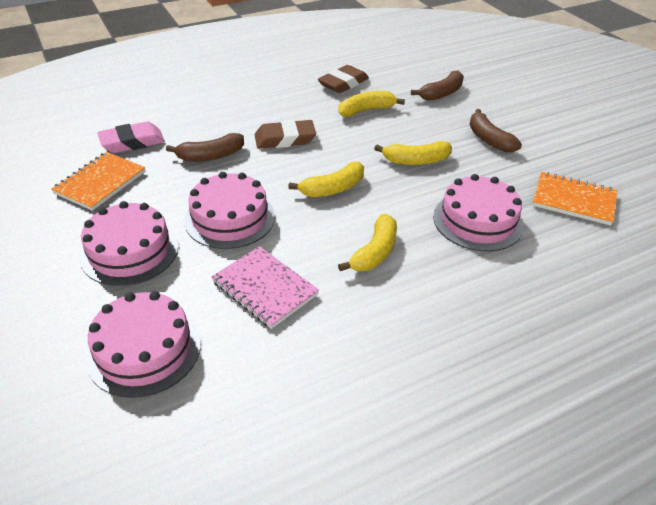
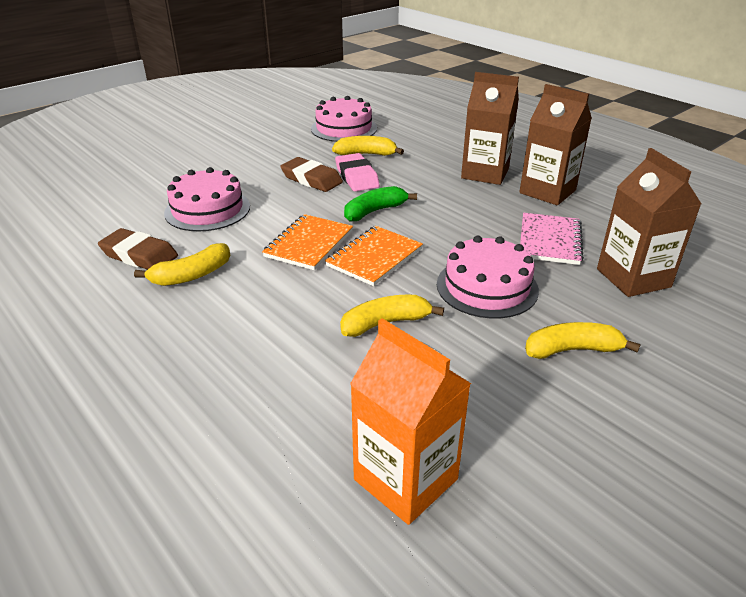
brown banana: 3 -> 0
brown carton: 0 -> 3
green banana: 0 -> 1
orange carton: 0 -> 1
pink cake: 4 -> 3

